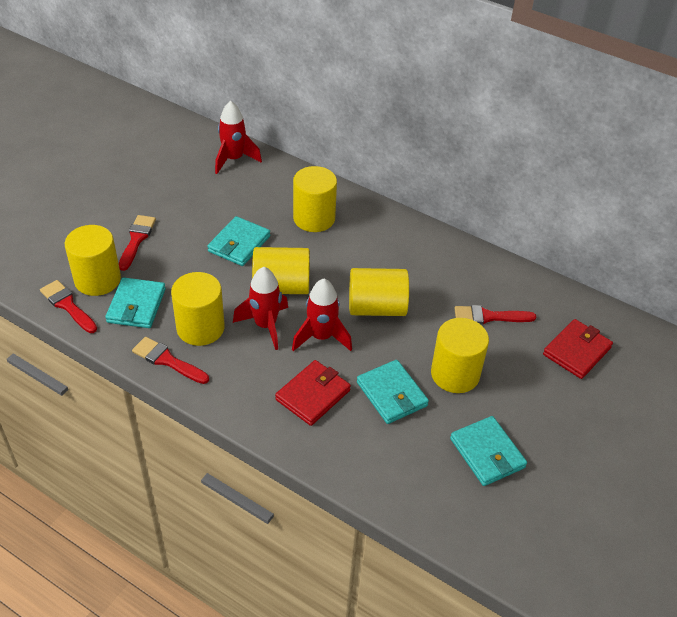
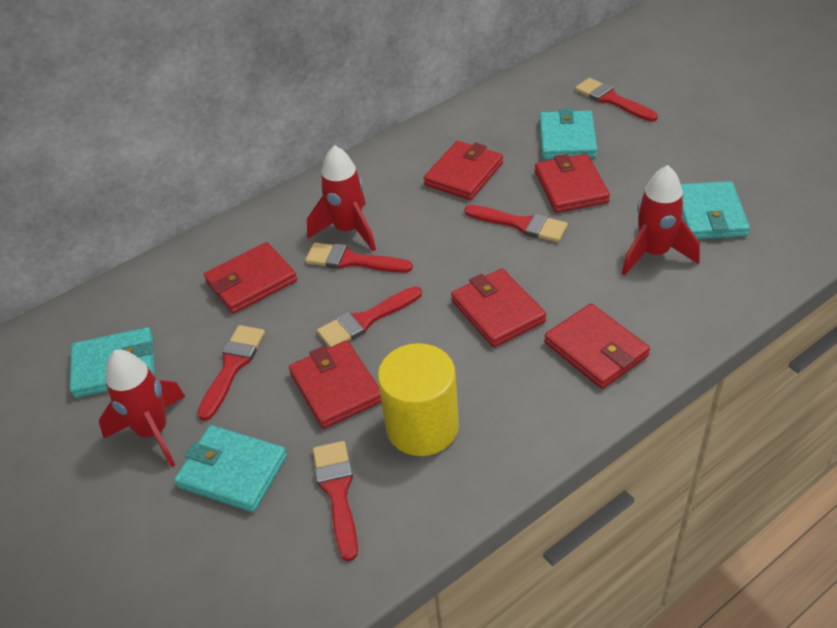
red brush: 4 -> 6
red wallet: 2 -> 6
yellow cylinder: 6 -> 1

